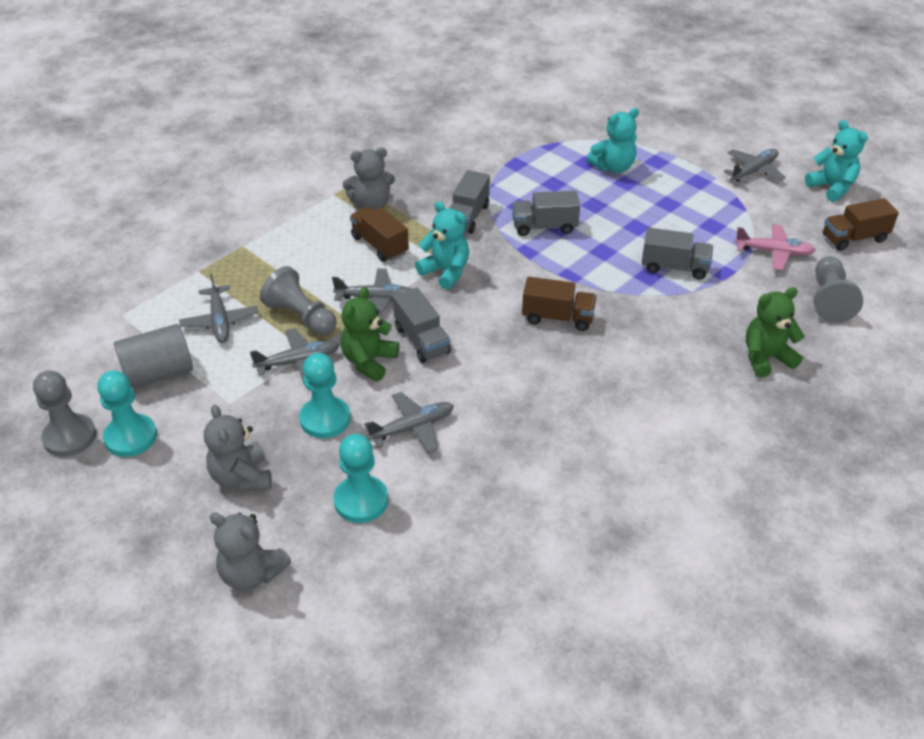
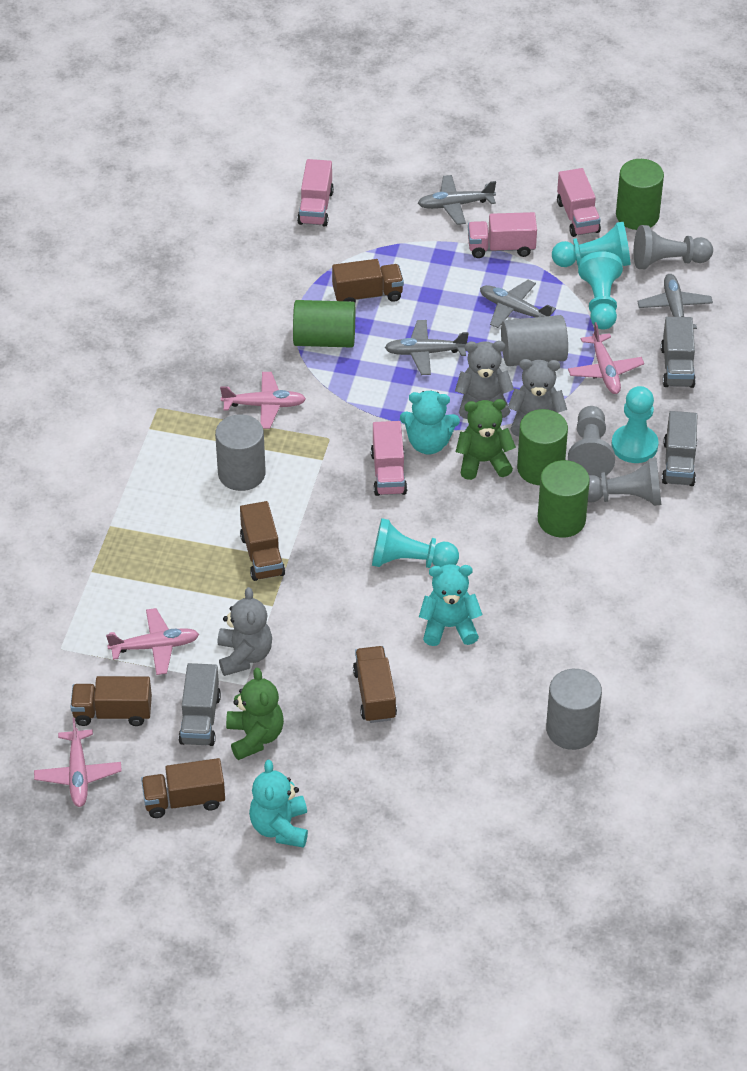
brown truck: 3 -> 5
green cylinder: 0 -> 4
grey cylinder: 1 -> 3
grey plane: 5 -> 4
grey truck: 4 -> 3
pink plane: 1 -> 4
pink truck: 0 -> 4
turquoise pawn: 3 -> 4

